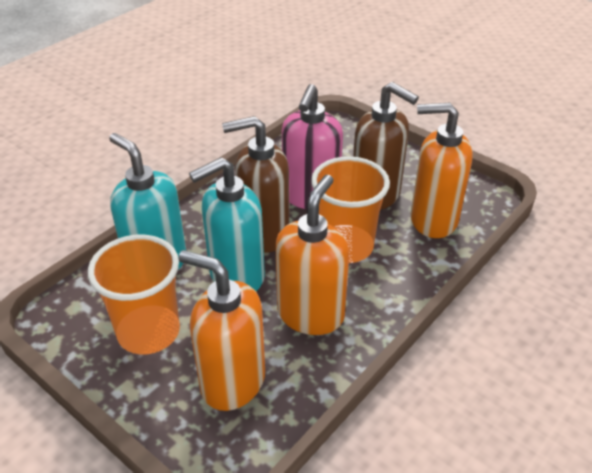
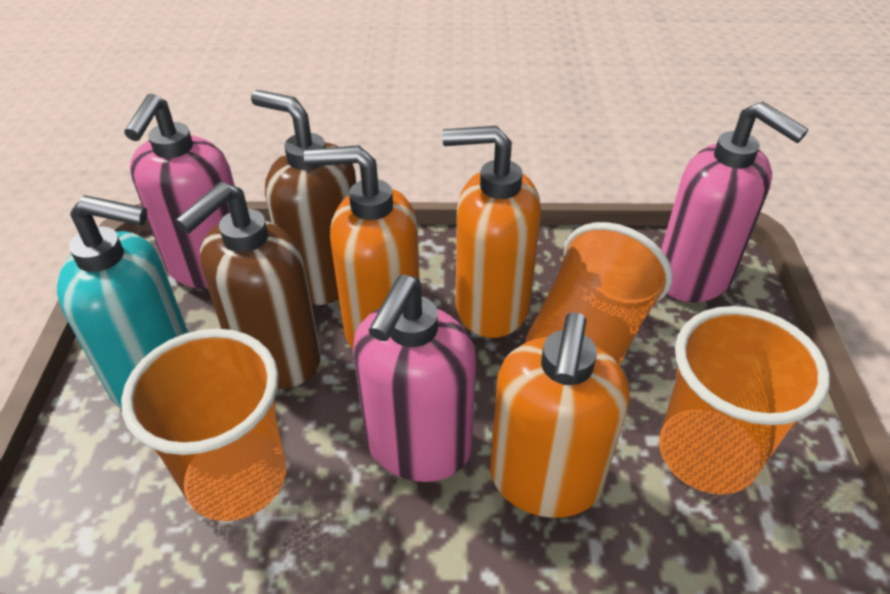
orange cup: 2 -> 3
pink soap dispenser: 1 -> 3
turquoise soap dispenser: 2 -> 1

